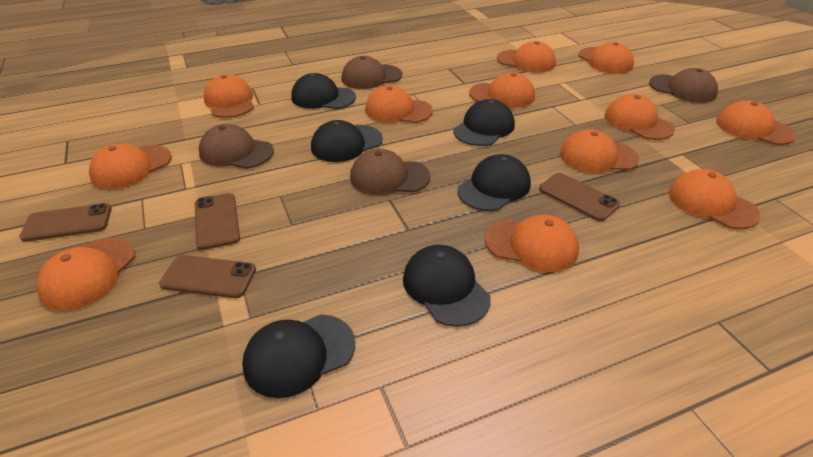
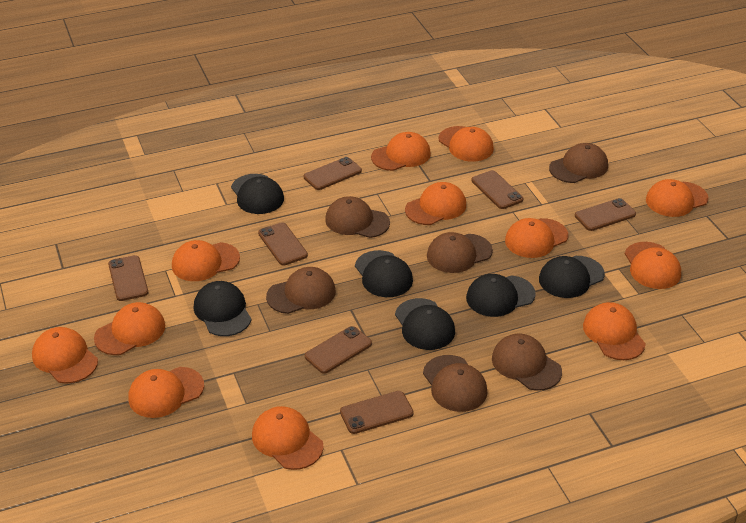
brown cap: 4 -> 6
brown phone: 4 -> 7

